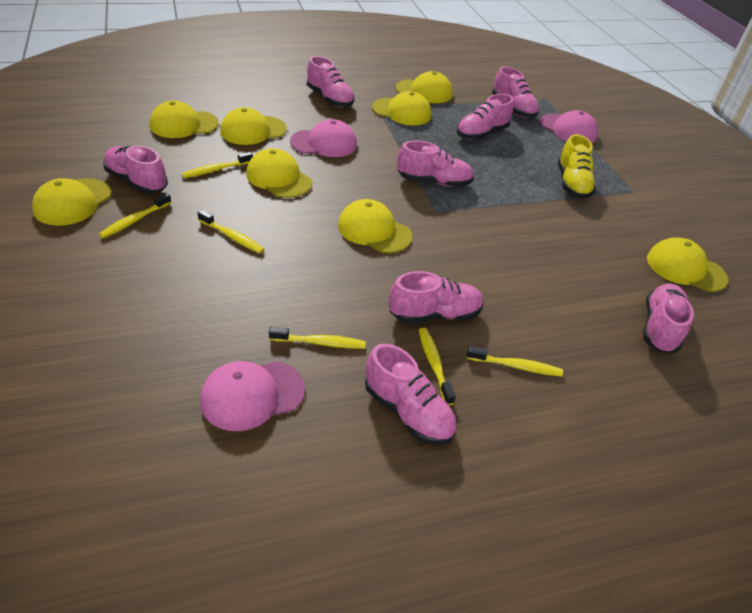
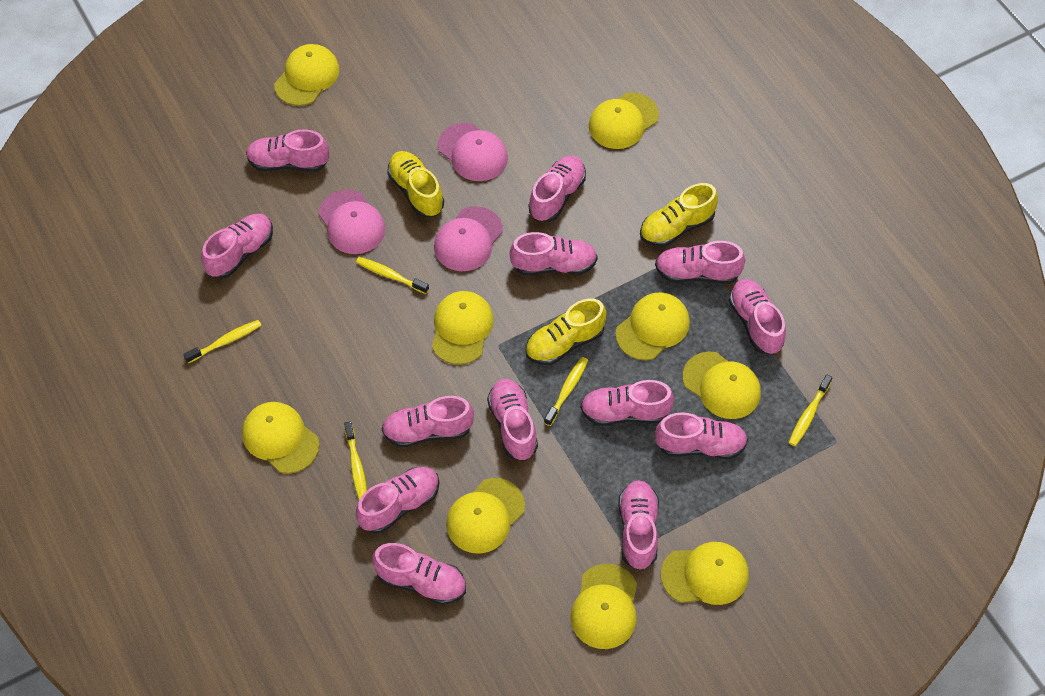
pink shoe: 8 -> 13
yellow cap: 8 -> 9
yellow shoe: 1 -> 3
yellow toothbrush: 6 -> 5

